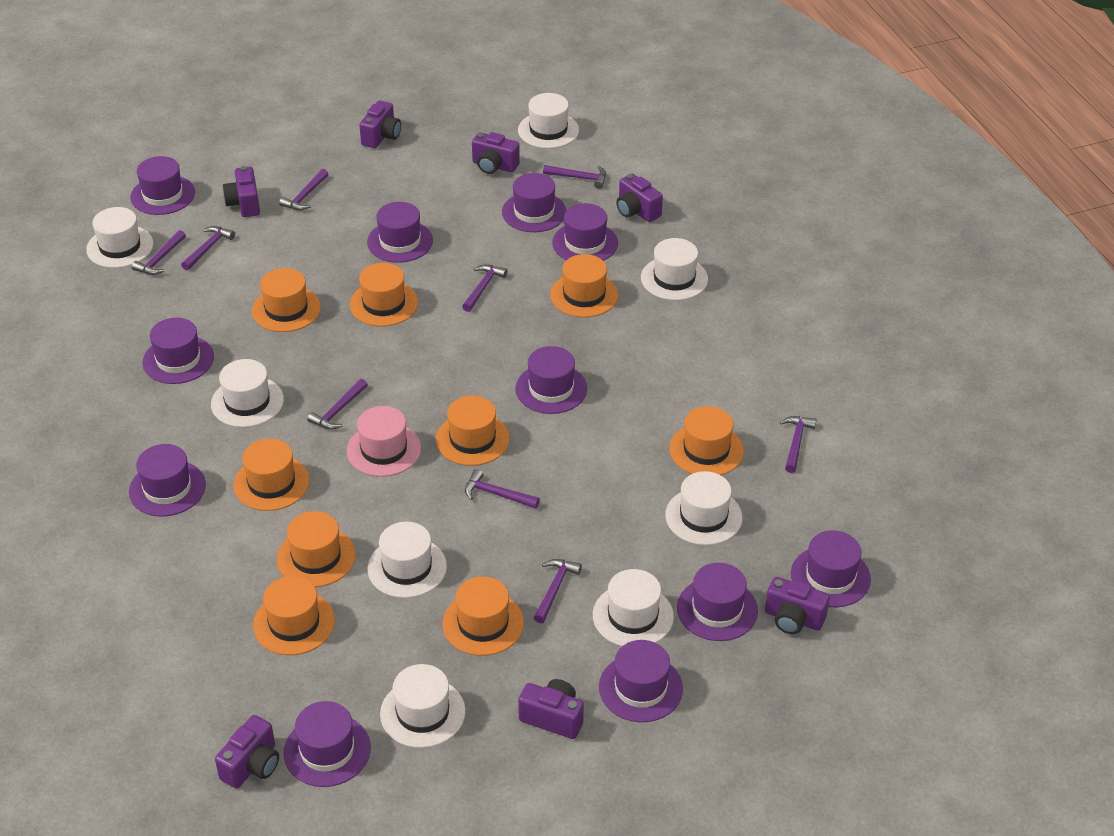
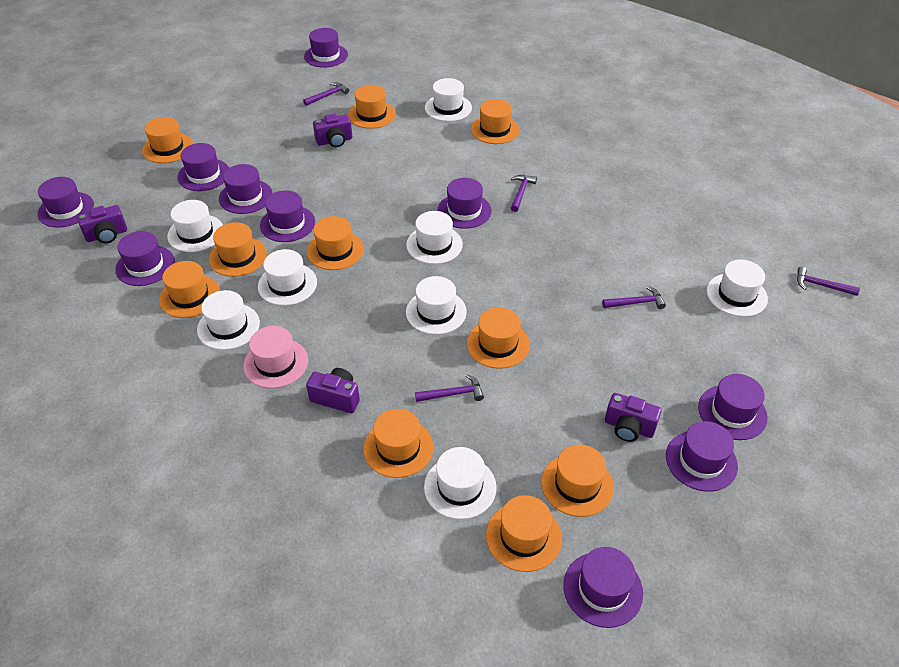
orange hat: 9 -> 10
purple camera: 7 -> 4
purple hammer: 9 -> 5
purple hat: 11 -> 10

